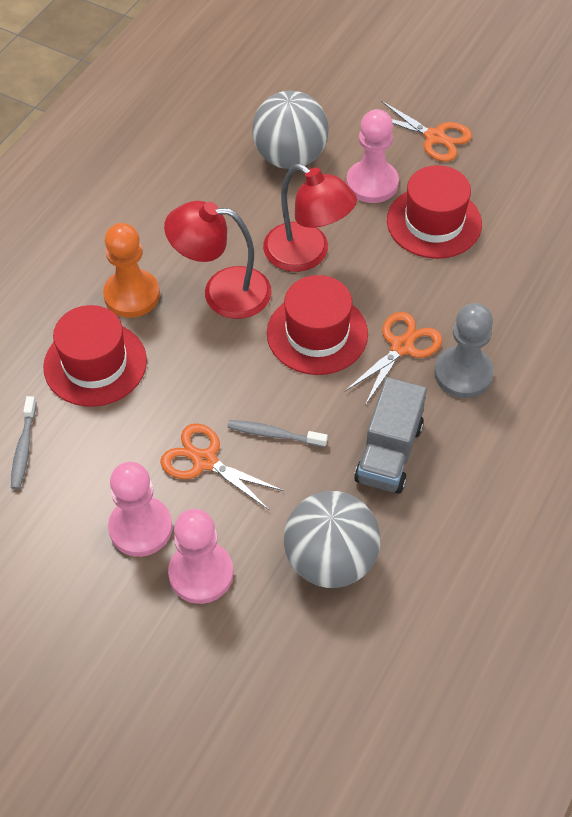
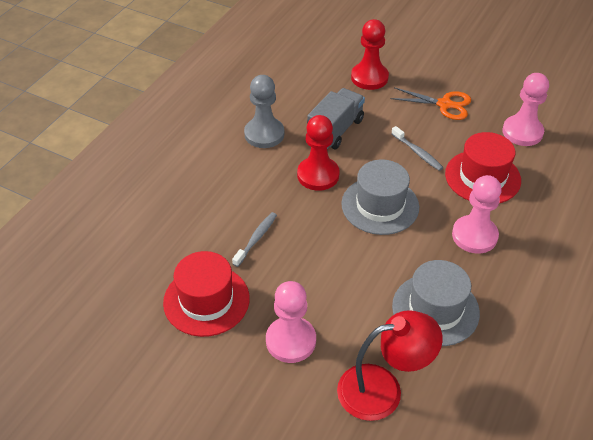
grey ball: 2 -> 0
grey hat: 0 -> 2
orange pawn: 1 -> 0
orange scissors: 3 -> 1
red hat: 3 -> 2
red lamp: 2 -> 1
red pawn: 0 -> 2

